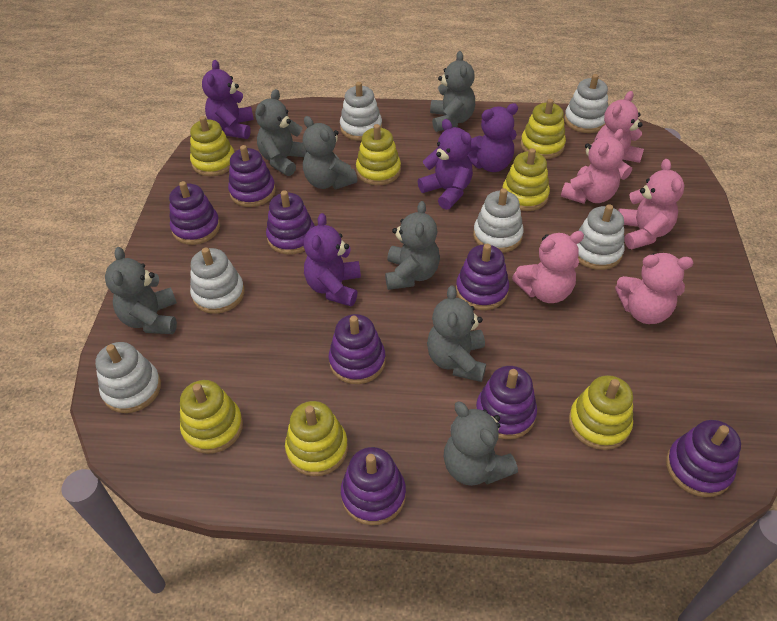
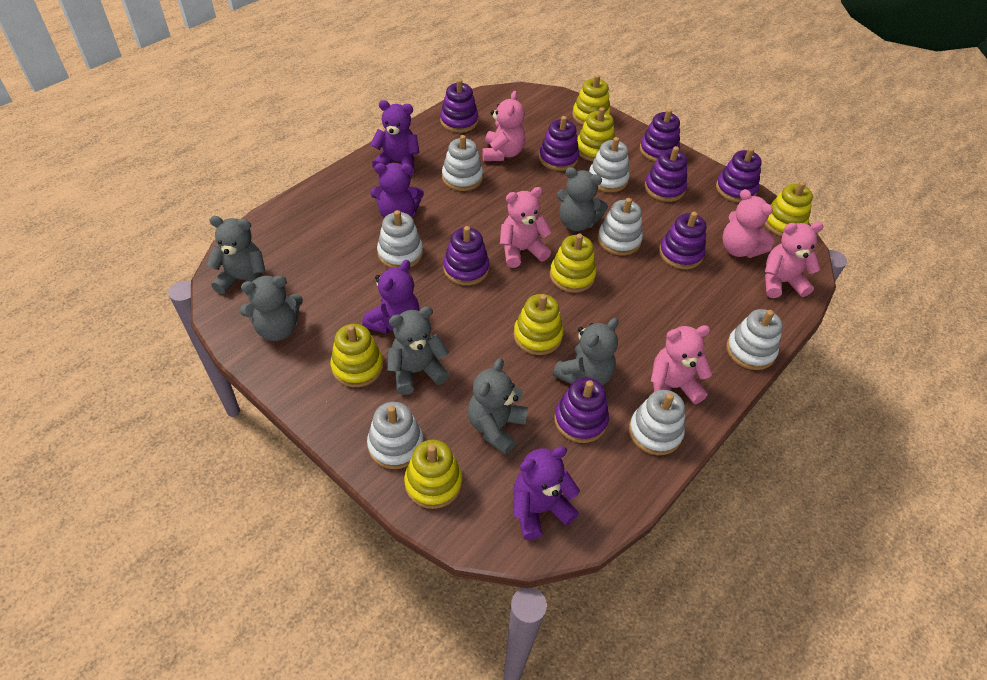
grey teddy bear: 7 -> 6
white stacking toy: 6 -> 7

